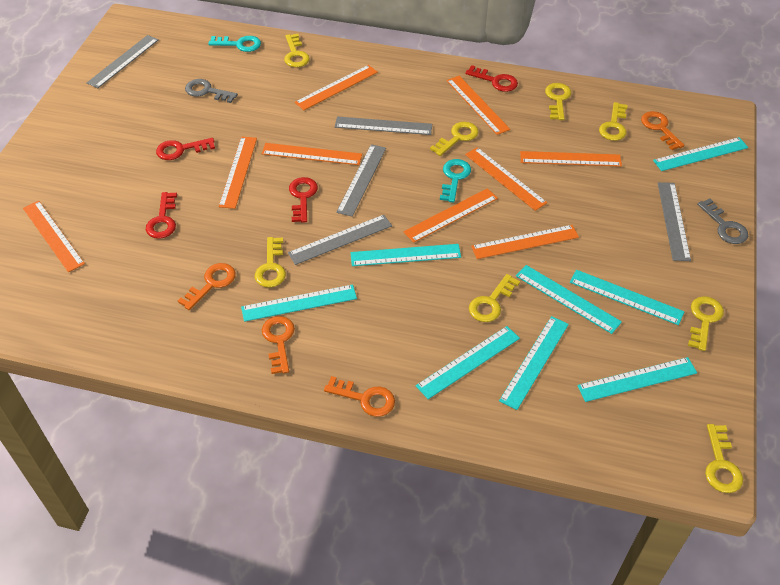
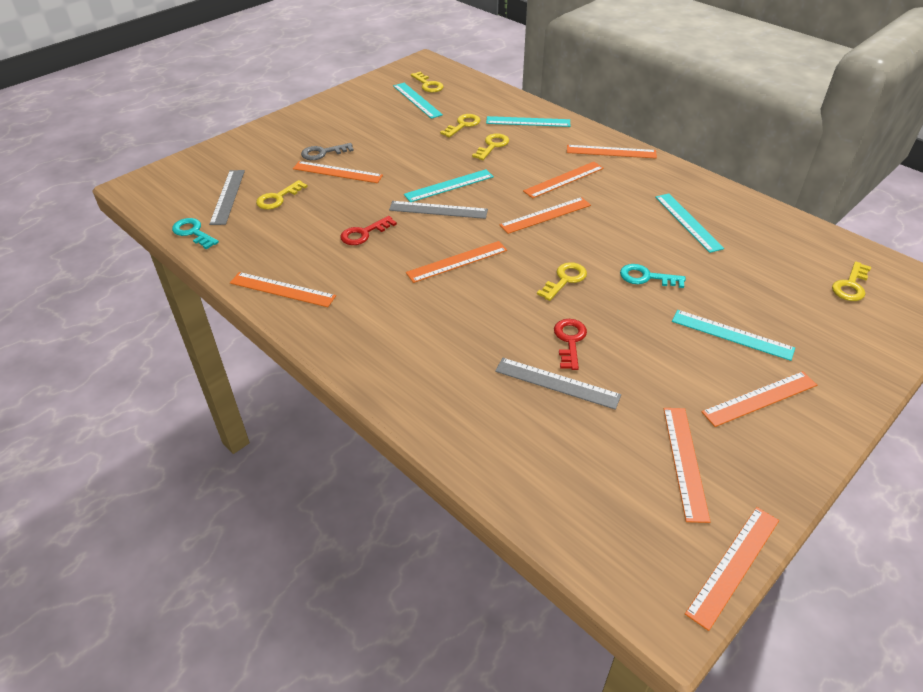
grey key: 2 -> 1
grey ruler: 5 -> 3
orange key: 4 -> 0
red key: 4 -> 2
turquoise ruler: 8 -> 5
yellow key: 8 -> 6

